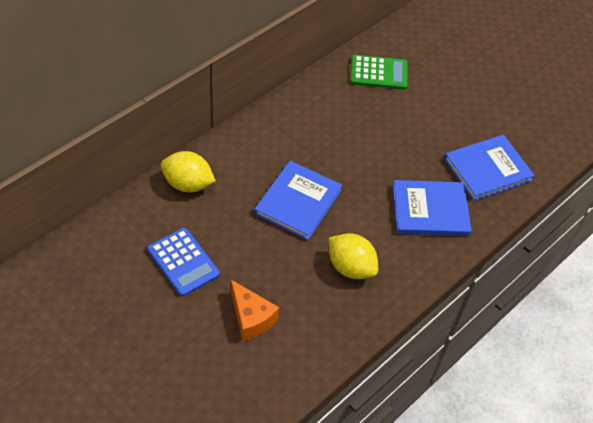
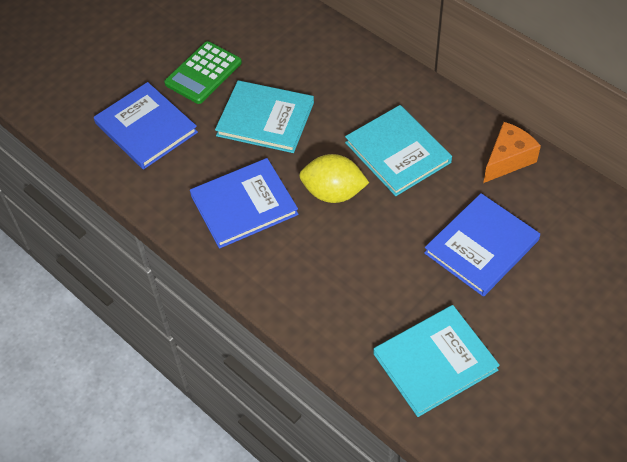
blue calculator: 1 -> 0
turquoise book: 0 -> 3
yellow lemon: 2 -> 1

